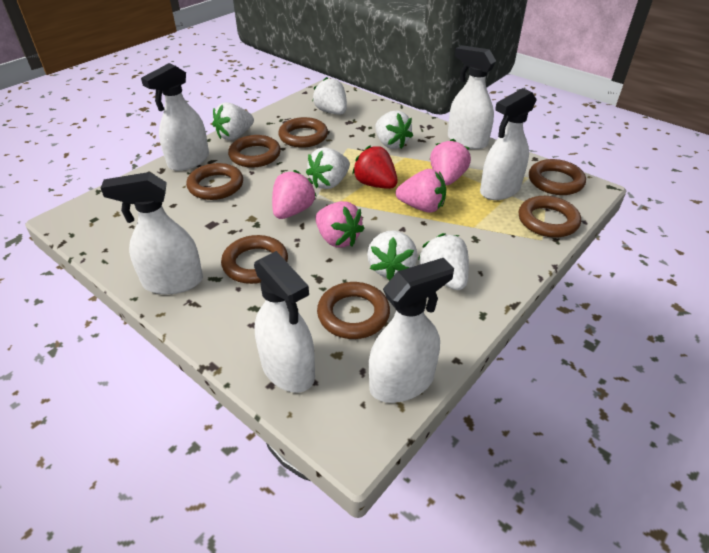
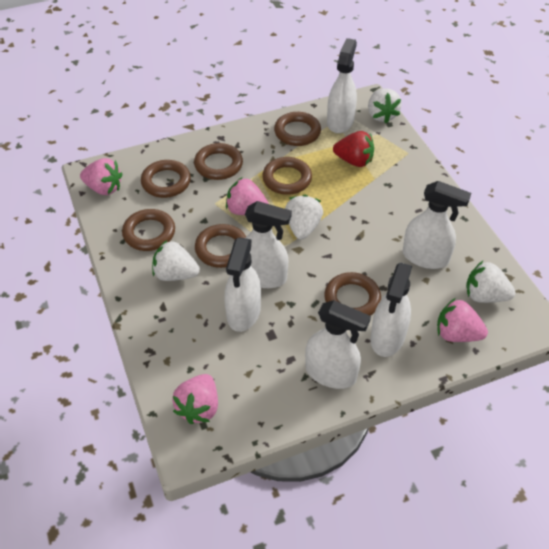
white strawberry: 6 -> 4

